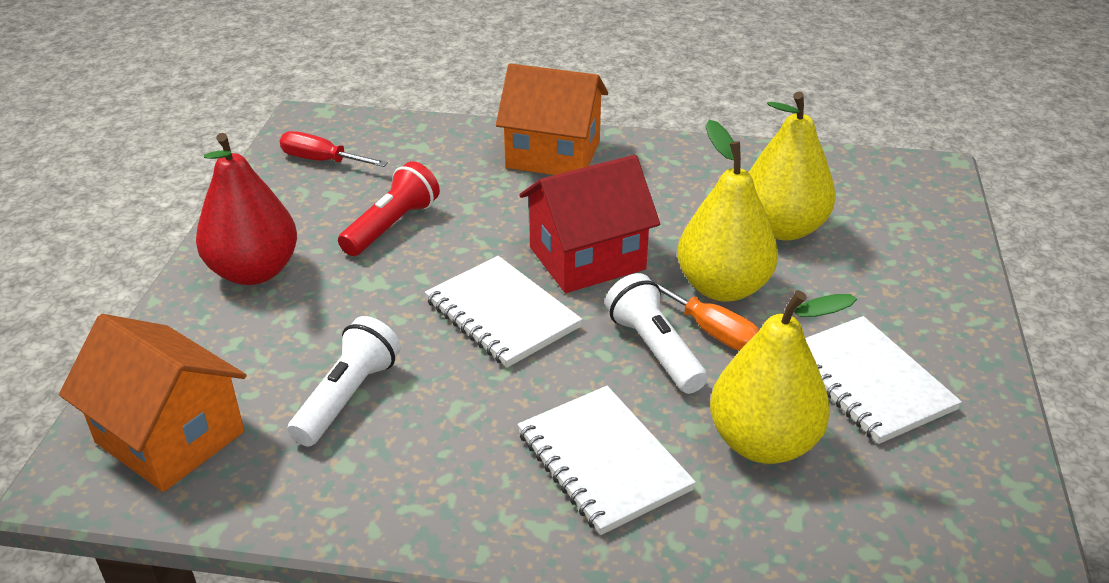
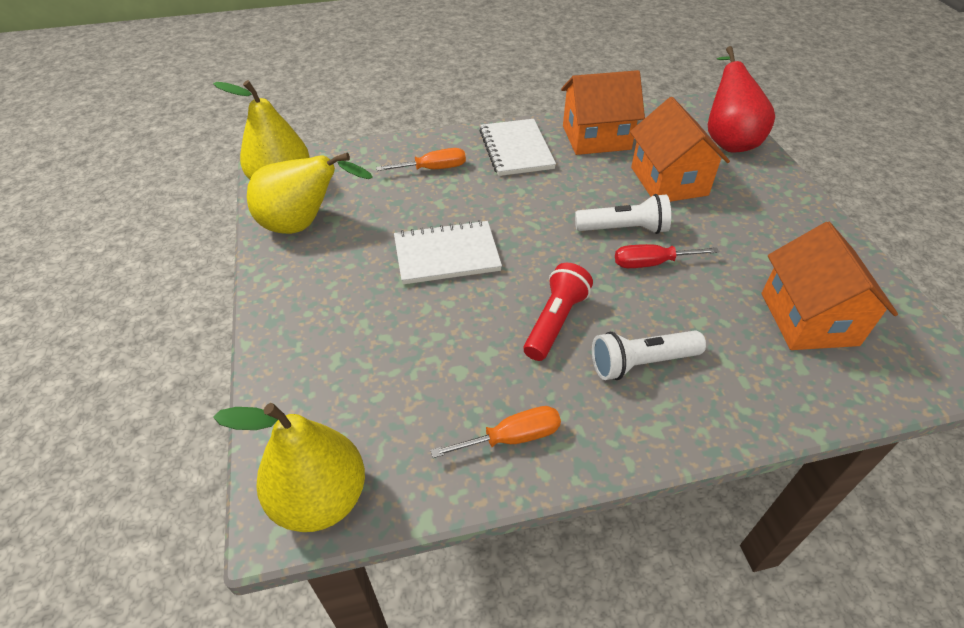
orange house: 2 -> 3
orange screwdriver: 1 -> 2
red house: 1 -> 0
white notebook: 3 -> 2

